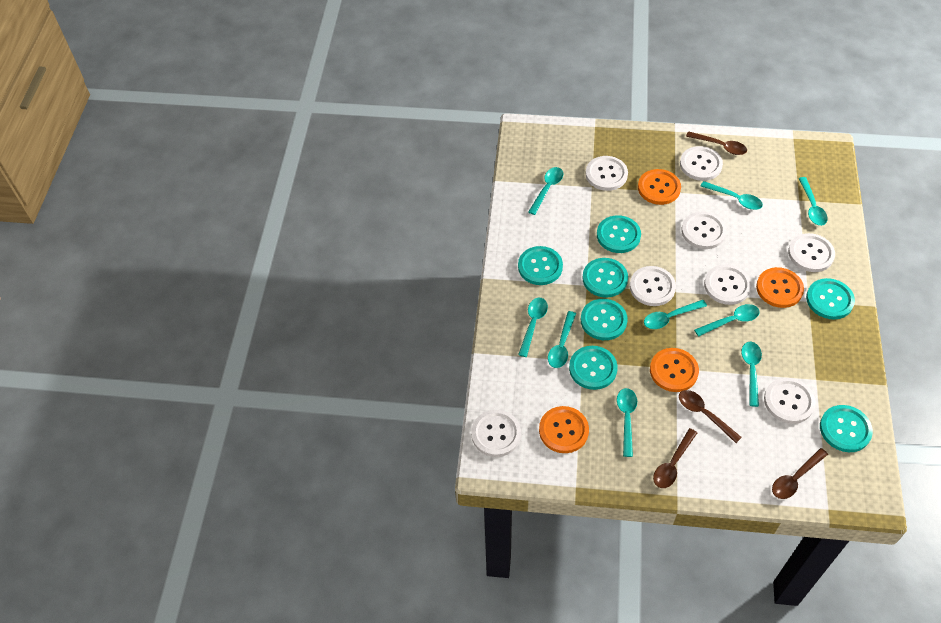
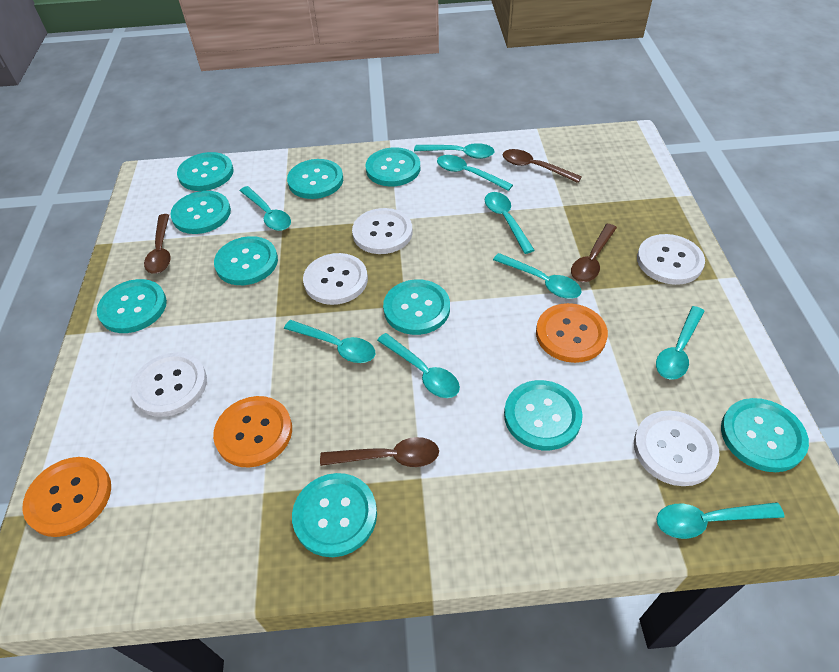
orange button: 4 -> 3
turquoise button: 7 -> 10
white button: 8 -> 5

